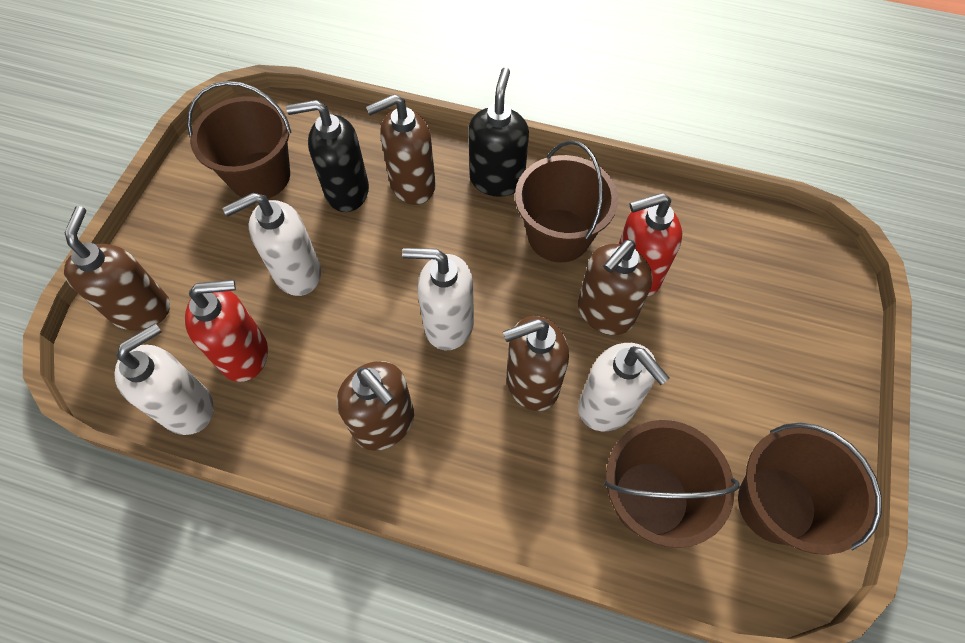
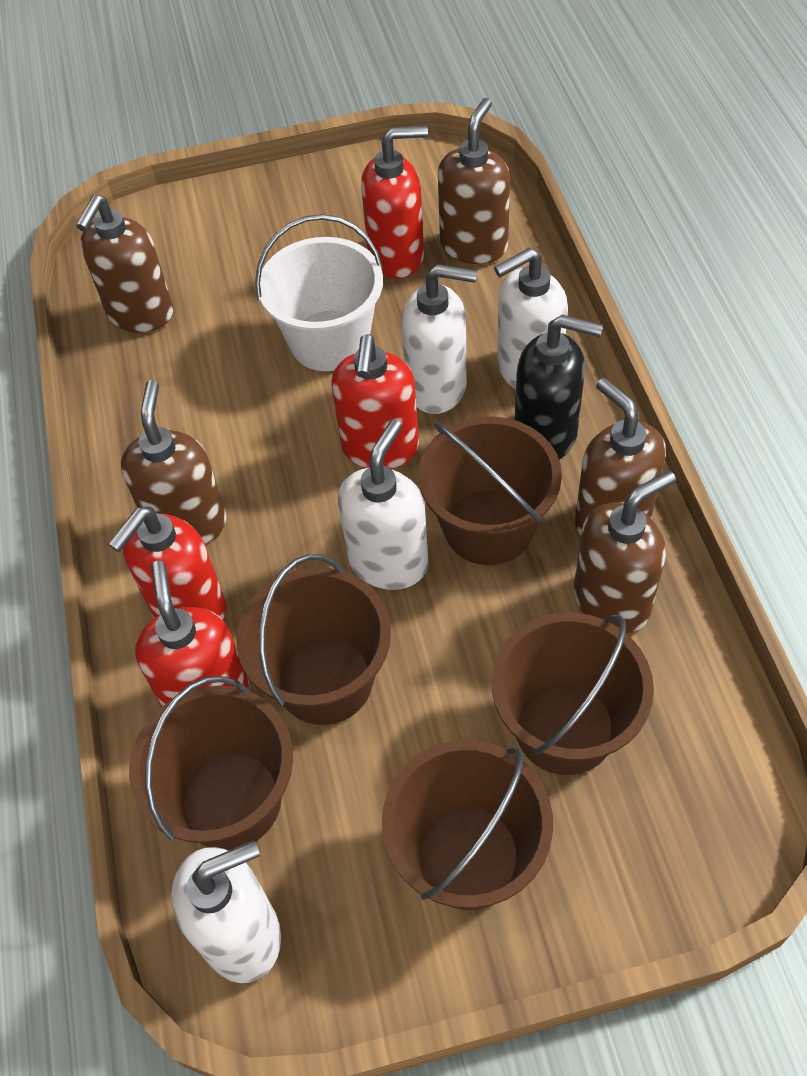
black soap dispenser: 2 -> 1
brown bucket: 4 -> 5
red soap dispenser: 2 -> 4
white bucket: 0 -> 1

